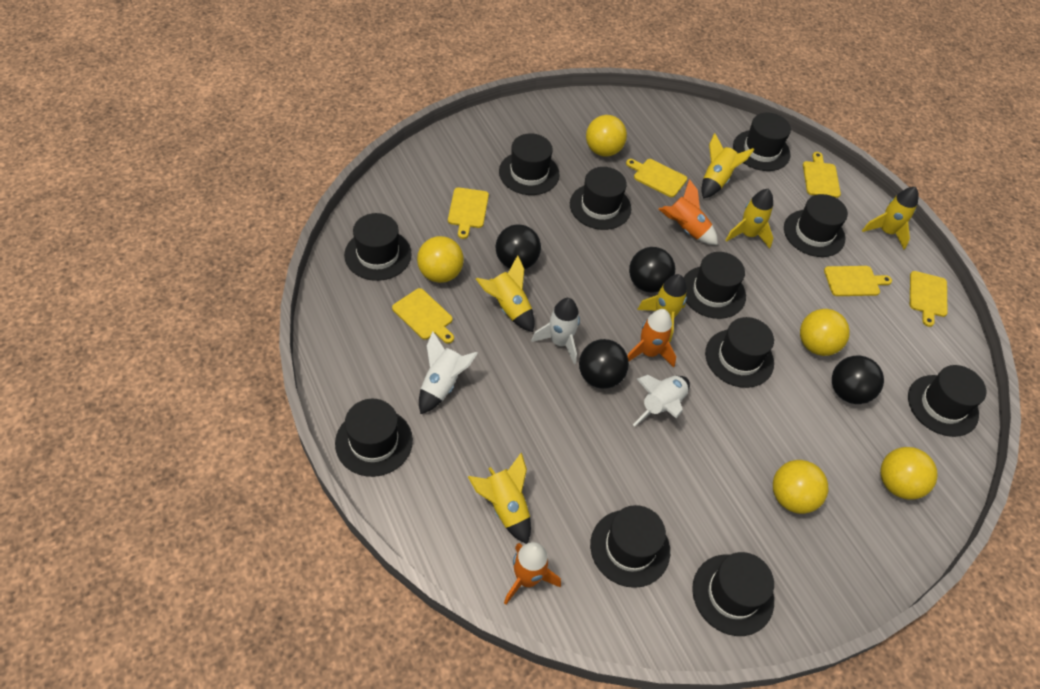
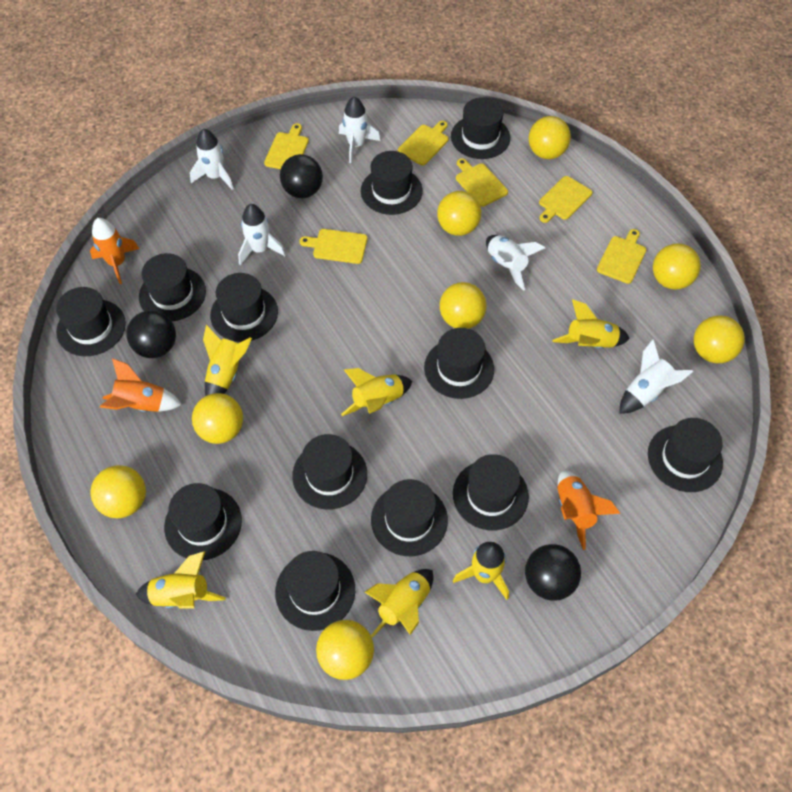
black ball: 4 -> 3
black hat: 11 -> 12
white rocket: 3 -> 5
yellow ball: 5 -> 8

